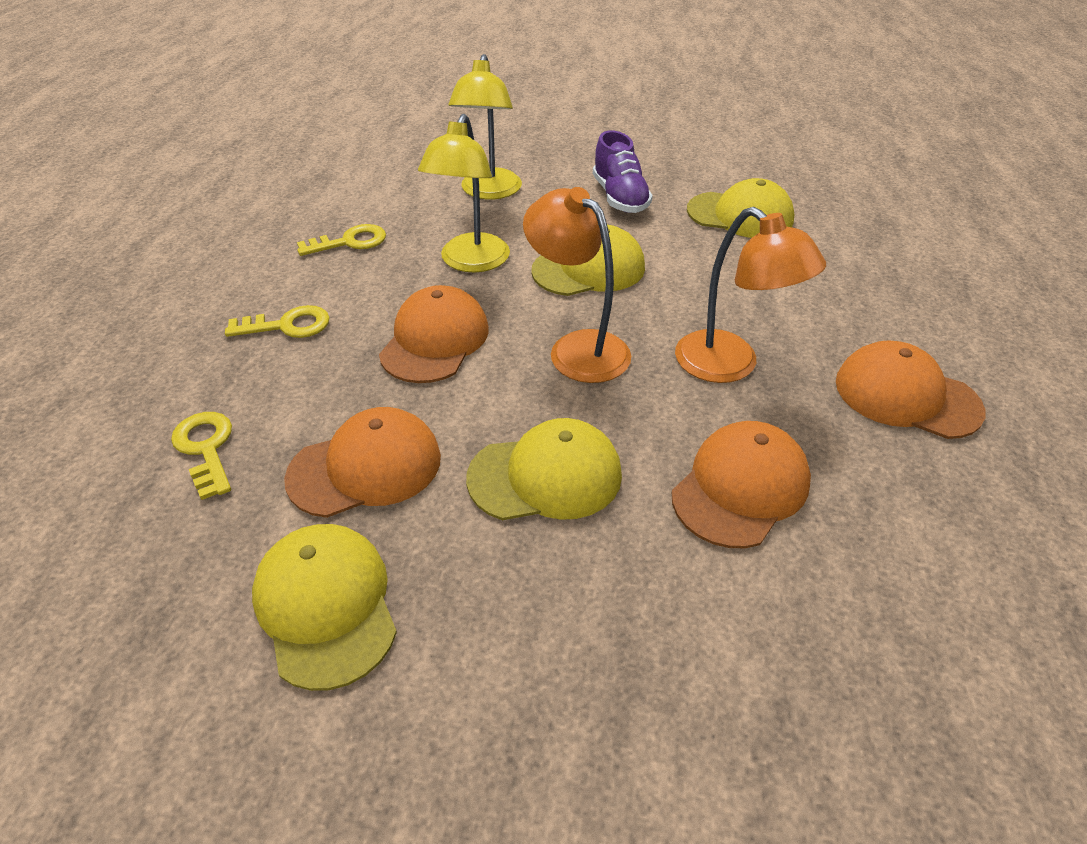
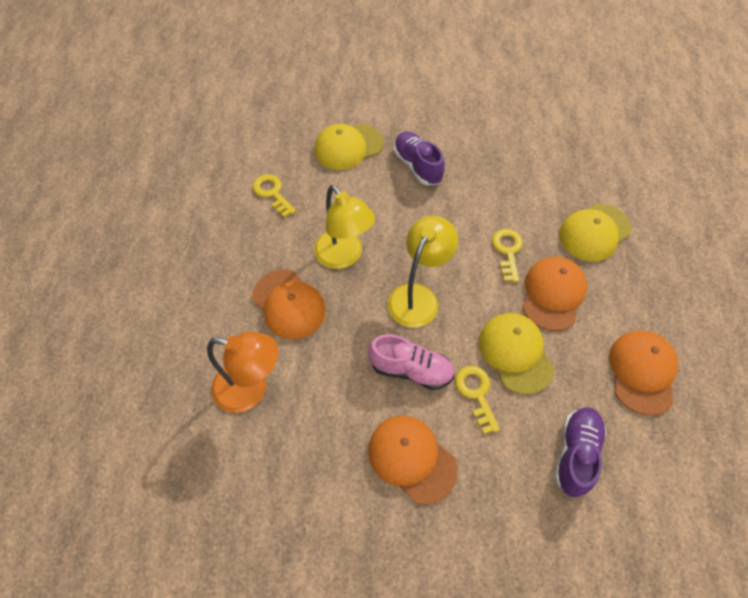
orange lamp: 2 -> 1
pink shoe: 0 -> 1
purple shoe: 1 -> 2
yellow cap: 4 -> 3

